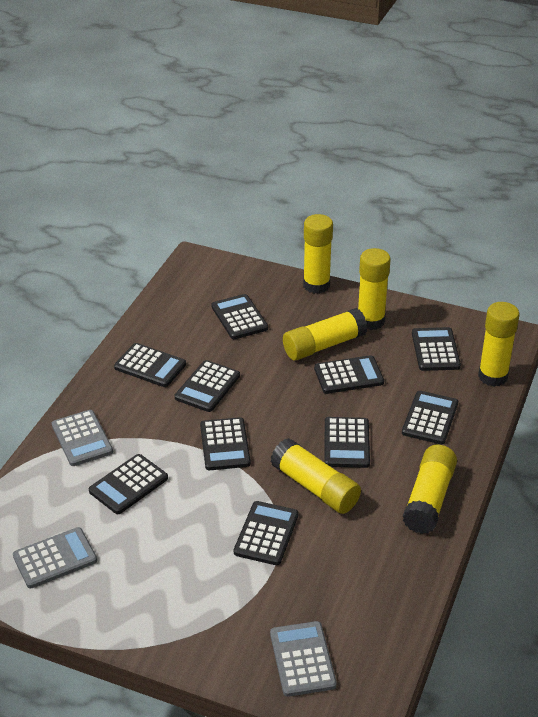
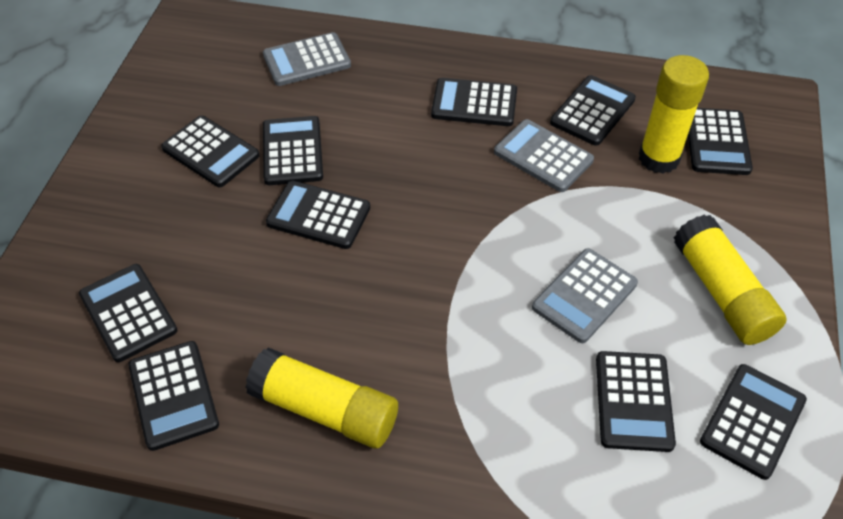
yellow glue stick: 6 -> 3

